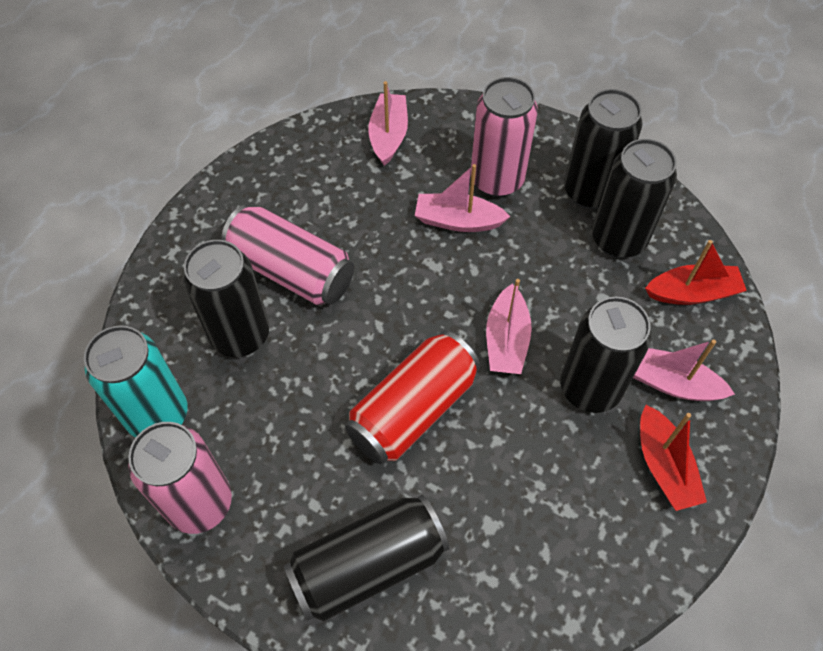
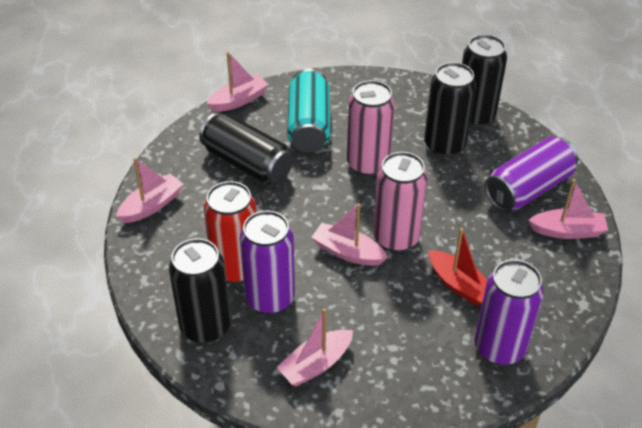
black can: 5 -> 4
pink boat: 4 -> 5
pink can: 3 -> 2
purple can: 0 -> 3
red boat: 2 -> 1

